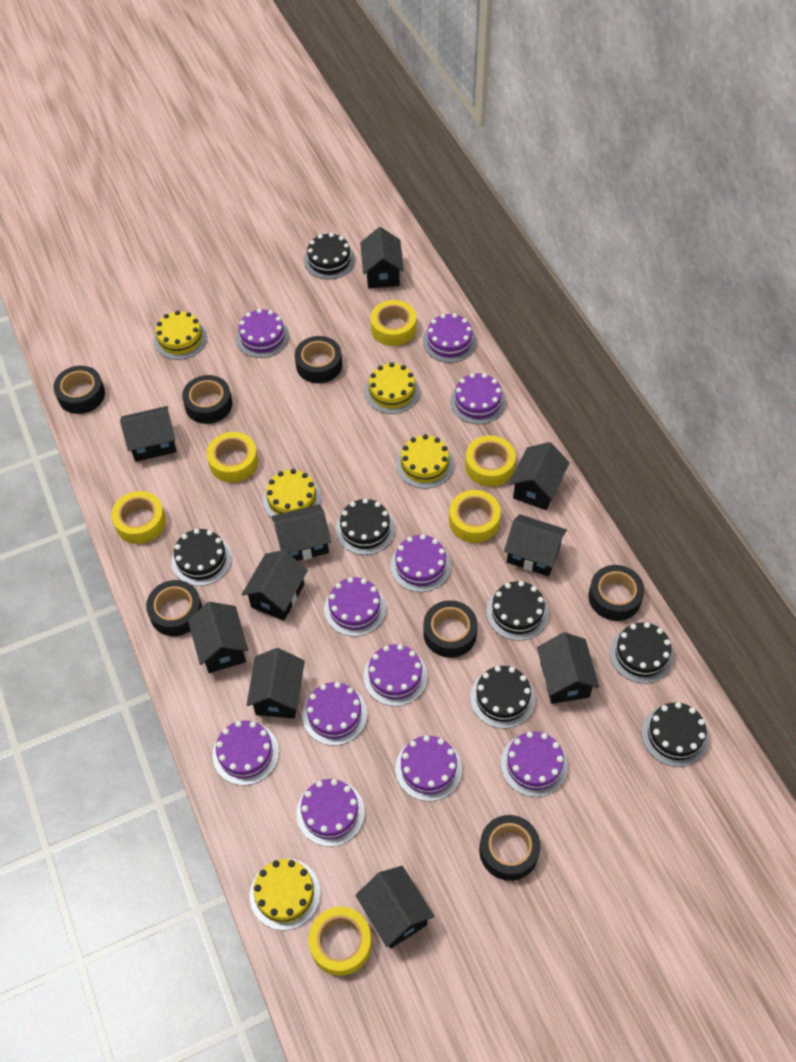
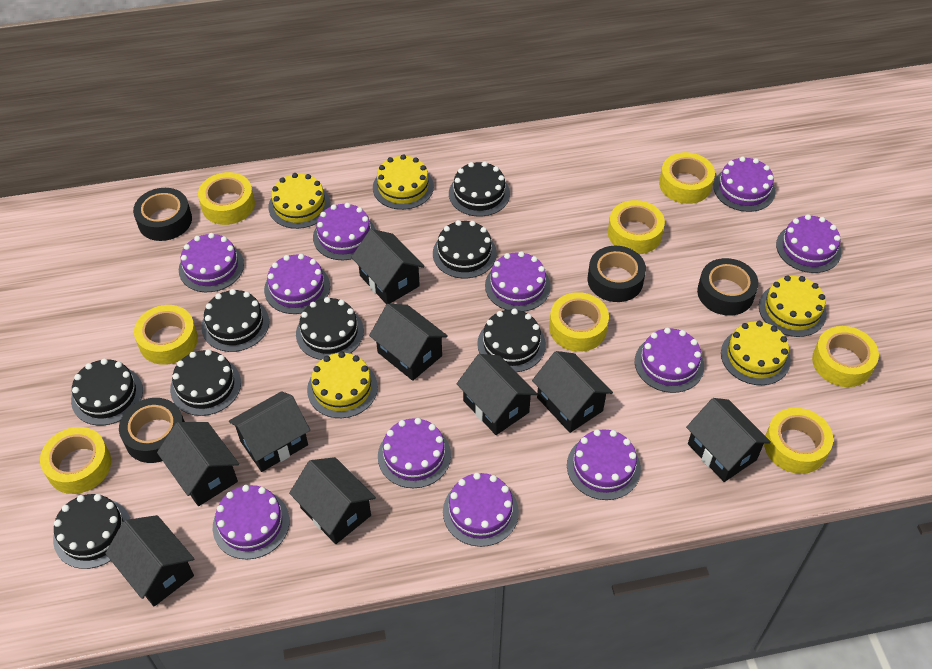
black cake: 7 -> 8
black house: 10 -> 9
black tape: 7 -> 4
yellow tape: 6 -> 8

